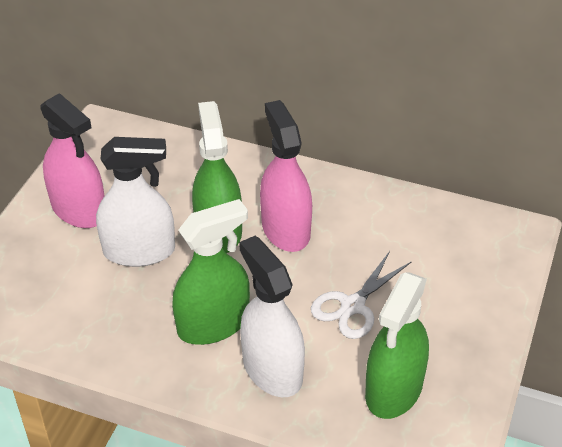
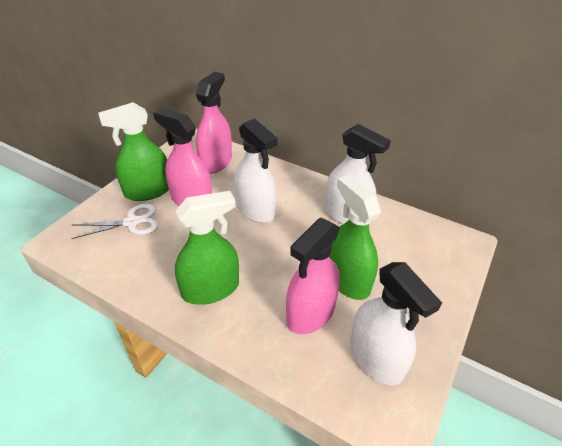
pink spray bottle: 2 -> 3
white spray bottle: 2 -> 3

